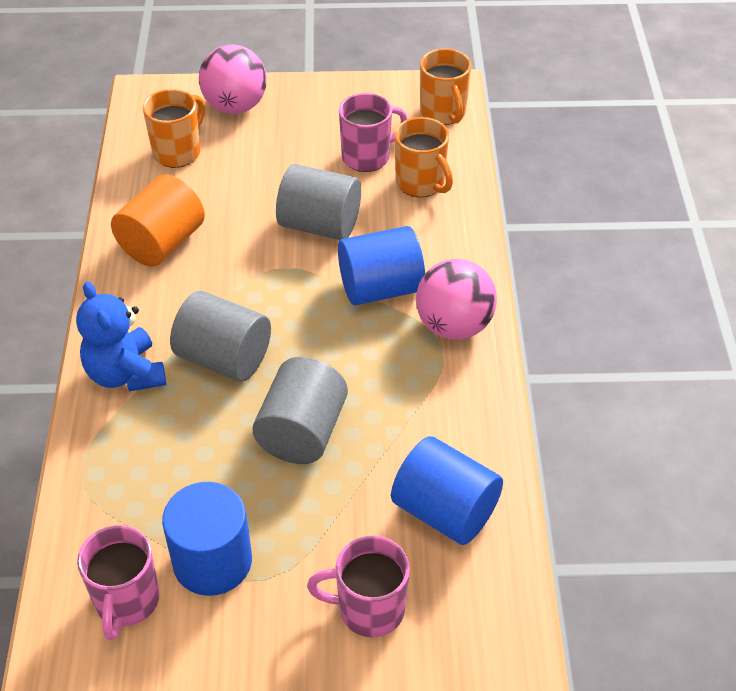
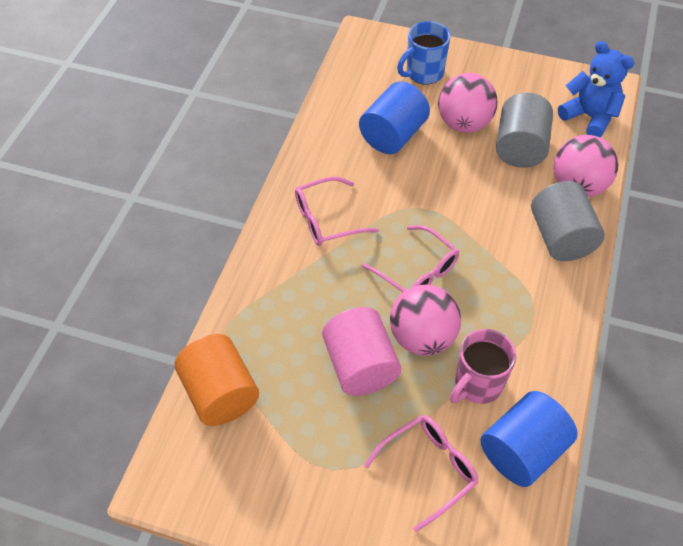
blue cylinder: 3 -> 2
blue mug: 0 -> 1
grey cylinder: 3 -> 2
orange mug: 3 -> 0
pink ball: 2 -> 3
pink cylinder: 0 -> 1
pink glasses: 0 -> 3
pink mug: 3 -> 1

